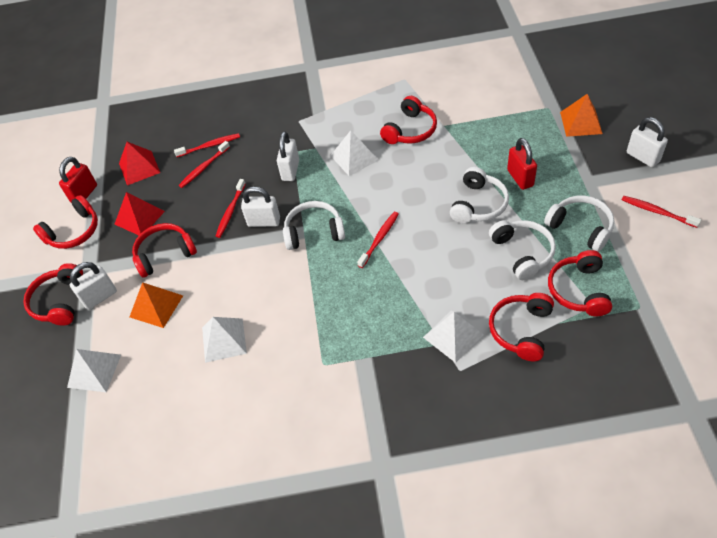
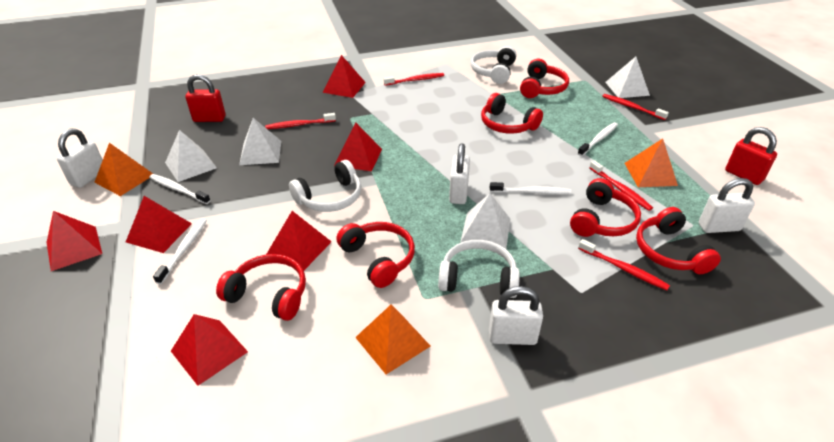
orange pyramid: 2 -> 3
red pyramid: 2 -> 6
white headphones: 4 -> 3
white toothbrush: 0 -> 4

